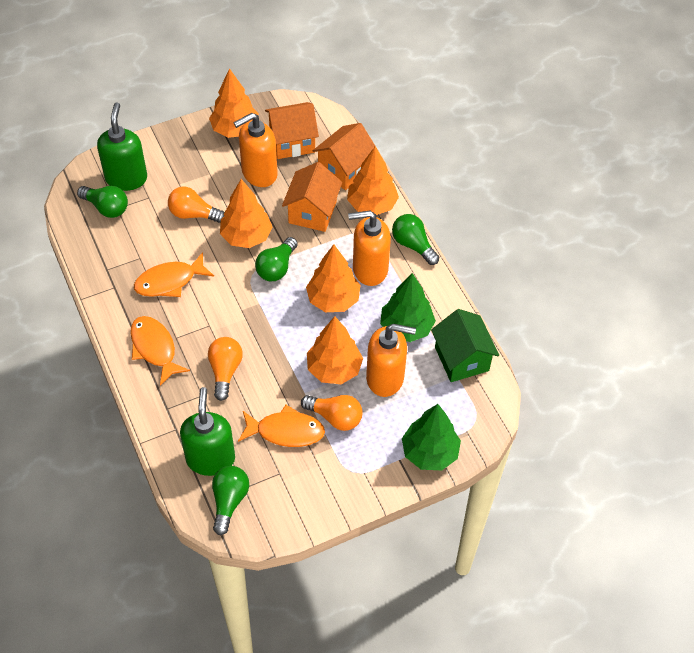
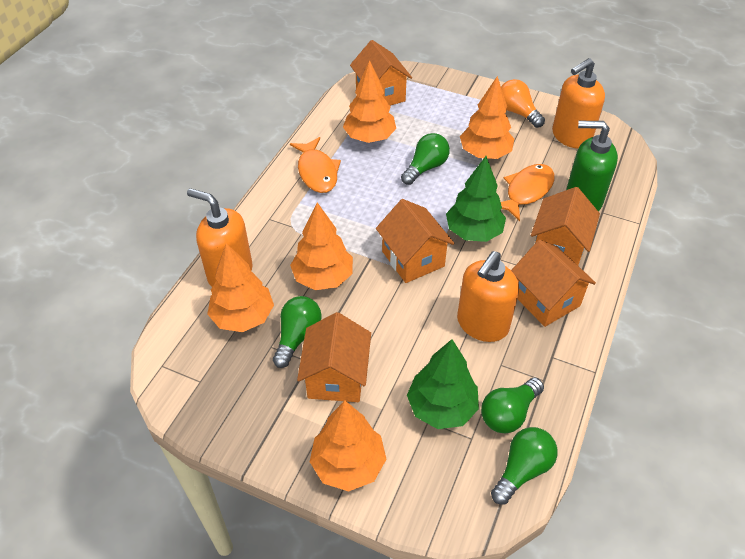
green house: 1 -> 0
green soap dispenser: 2 -> 1
orange fish: 3 -> 2
orange house: 3 -> 5
orange light bulb: 3 -> 1

